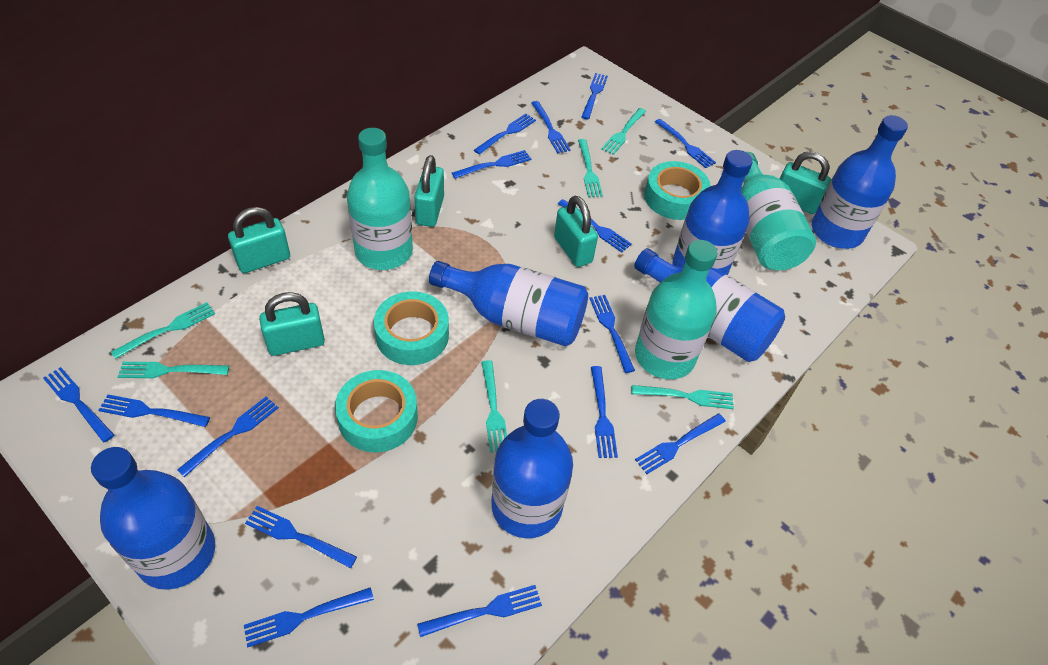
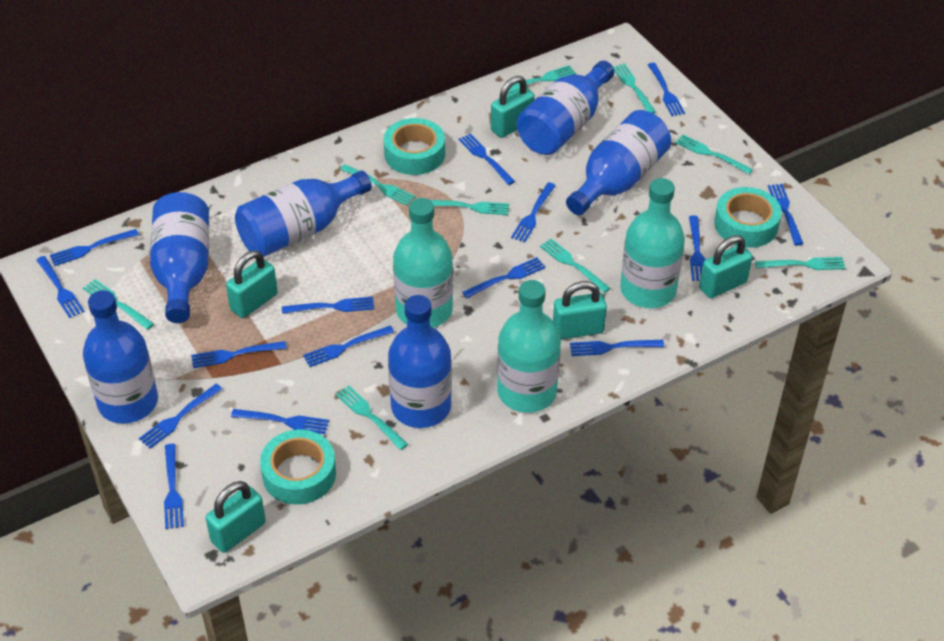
turquoise fork: 6 -> 9

